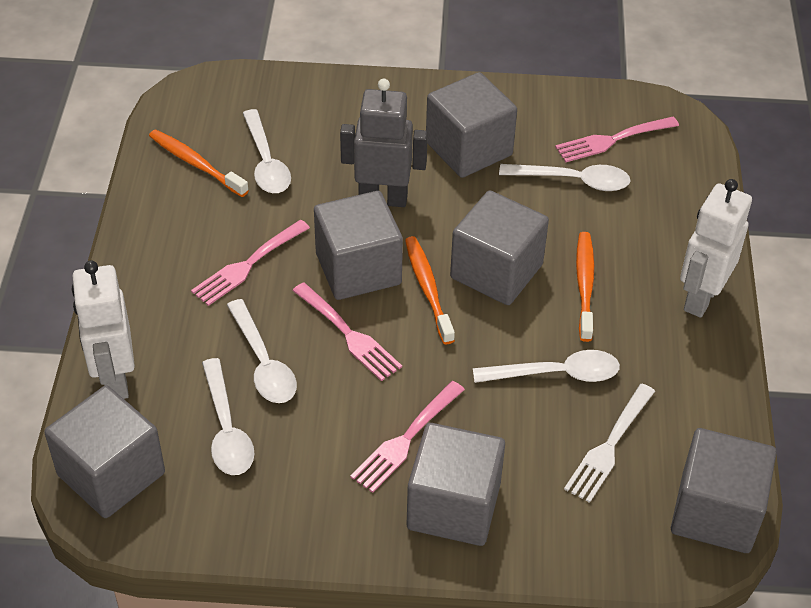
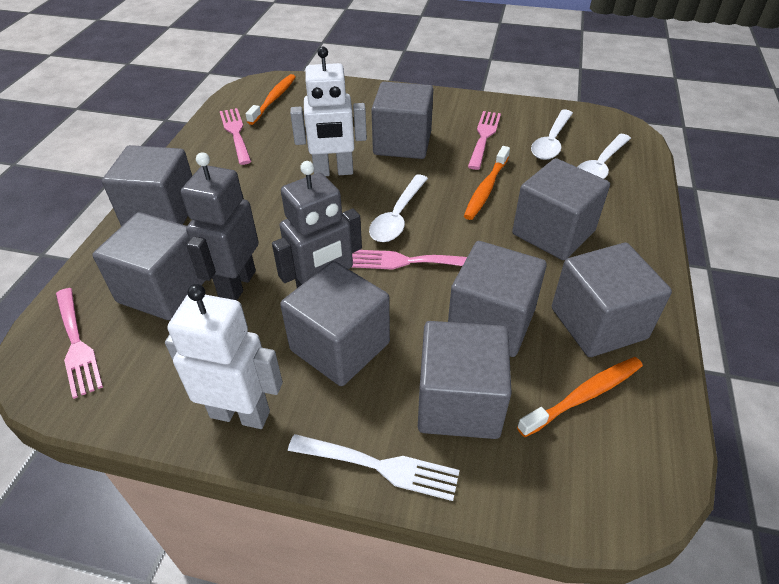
grey cube: 6 -> 8
grey robot: 1 -> 2
white spoon: 5 -> 3

